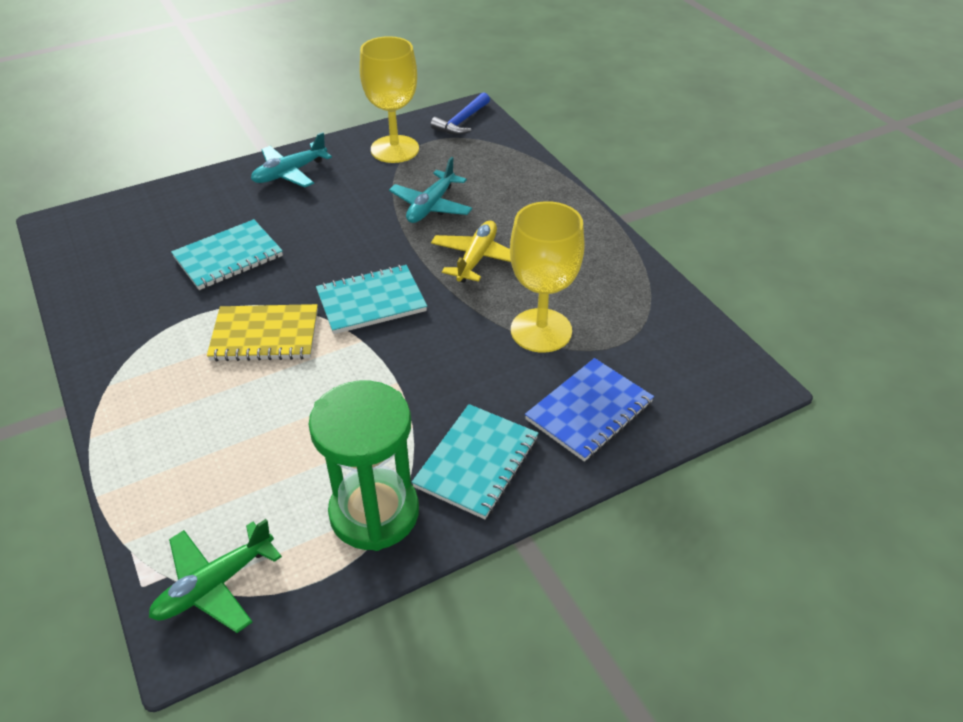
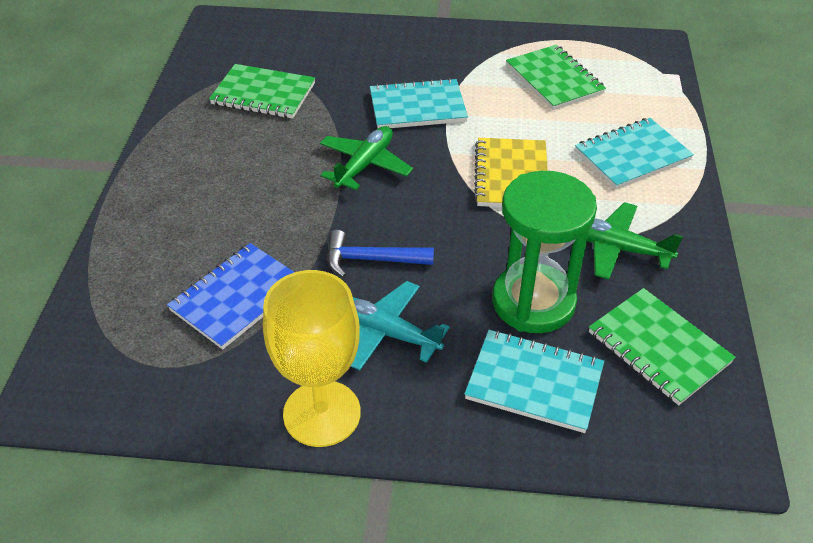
green notebook: 0 -> 3
green plane: 1 -> 2
turquoise plane: 2 -> 1
yellow goblet: 2 -> 1
yellow plane: 1 -> 0

